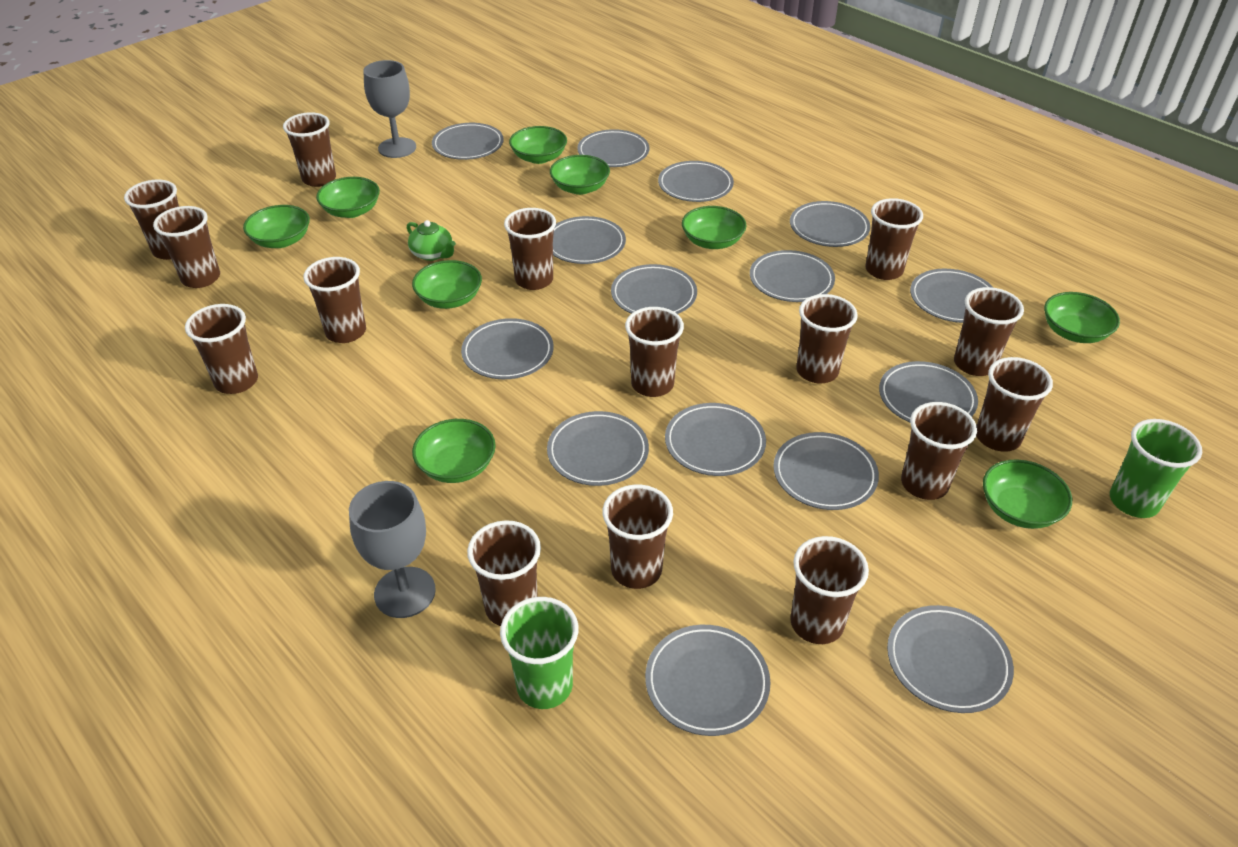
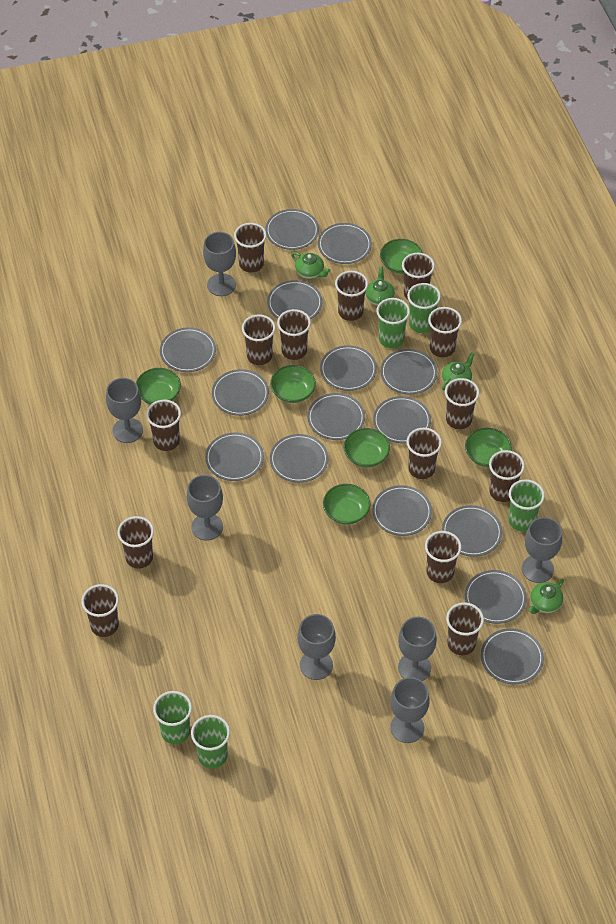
brown cup: 15 -> 14
green bowl: 9 -> 6
green cup: 2 -> 5
green teapot: 1 -> 4
grey goblet: 2 -> 7

